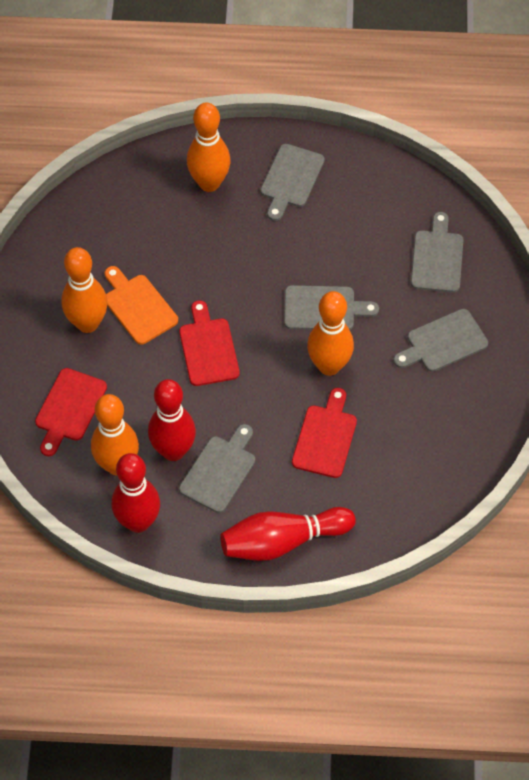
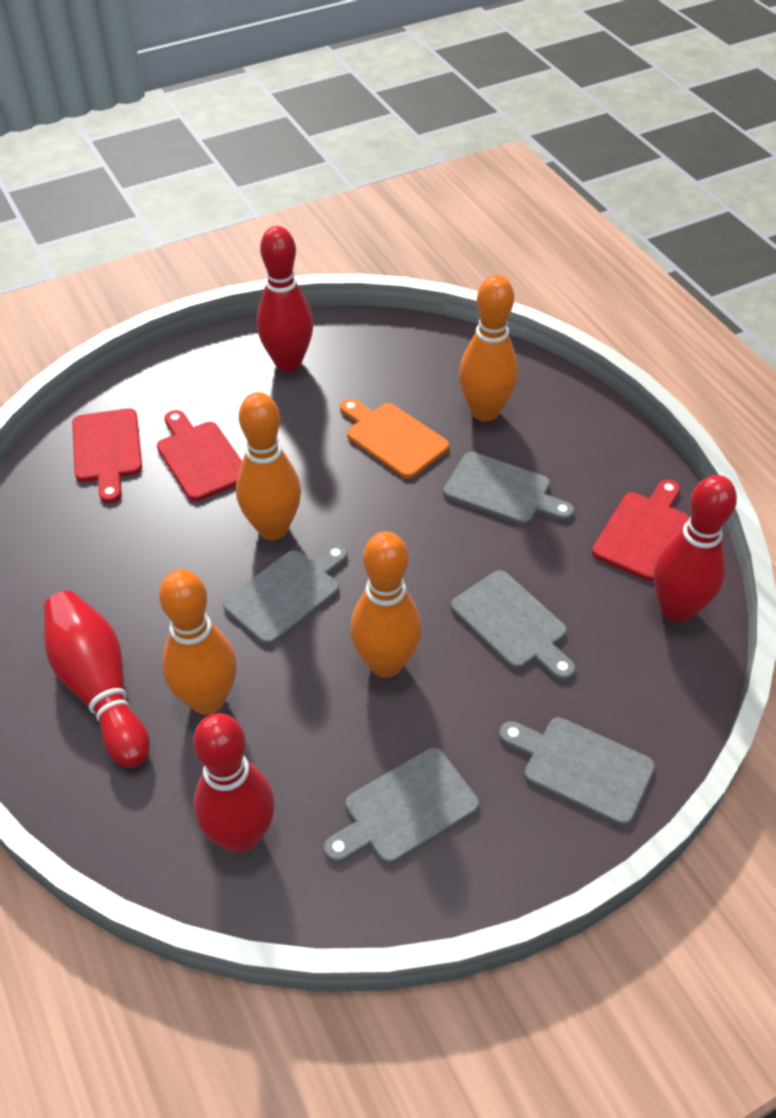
red bowling pin: 3 -> 4

